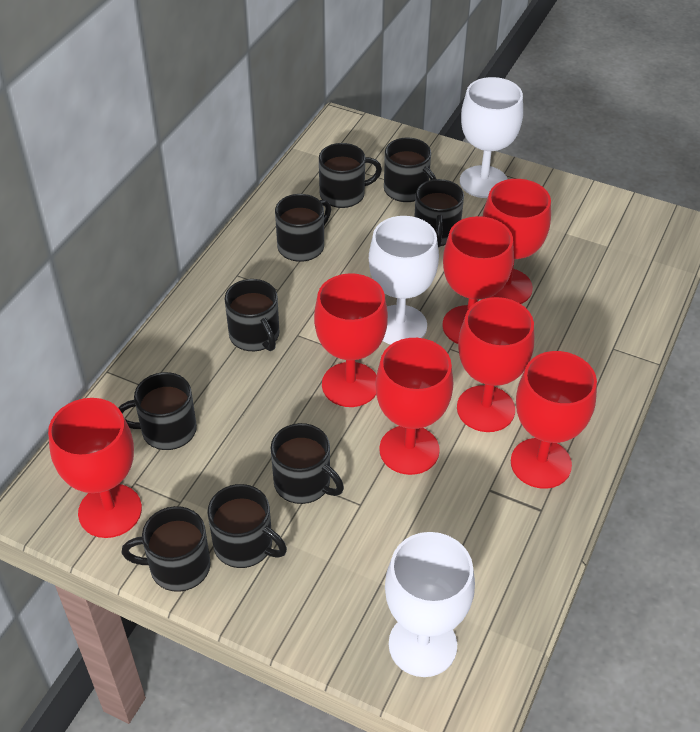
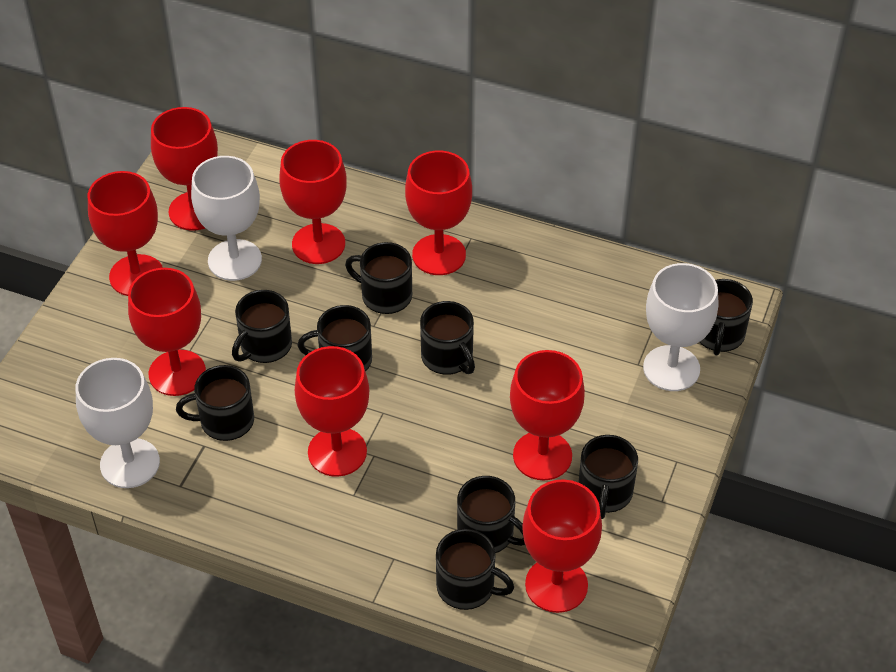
red goblet: 7 -> 8

